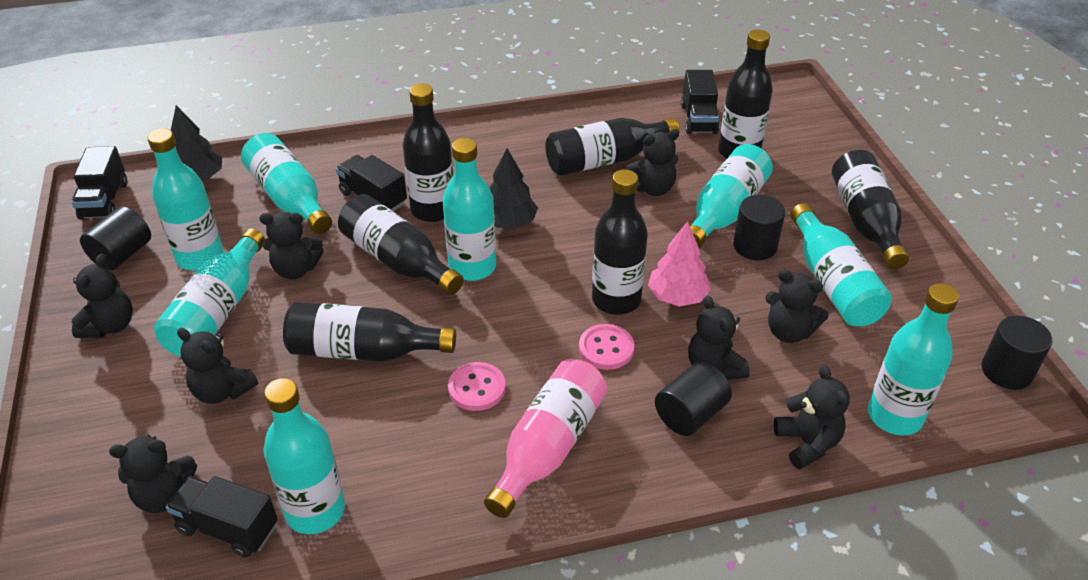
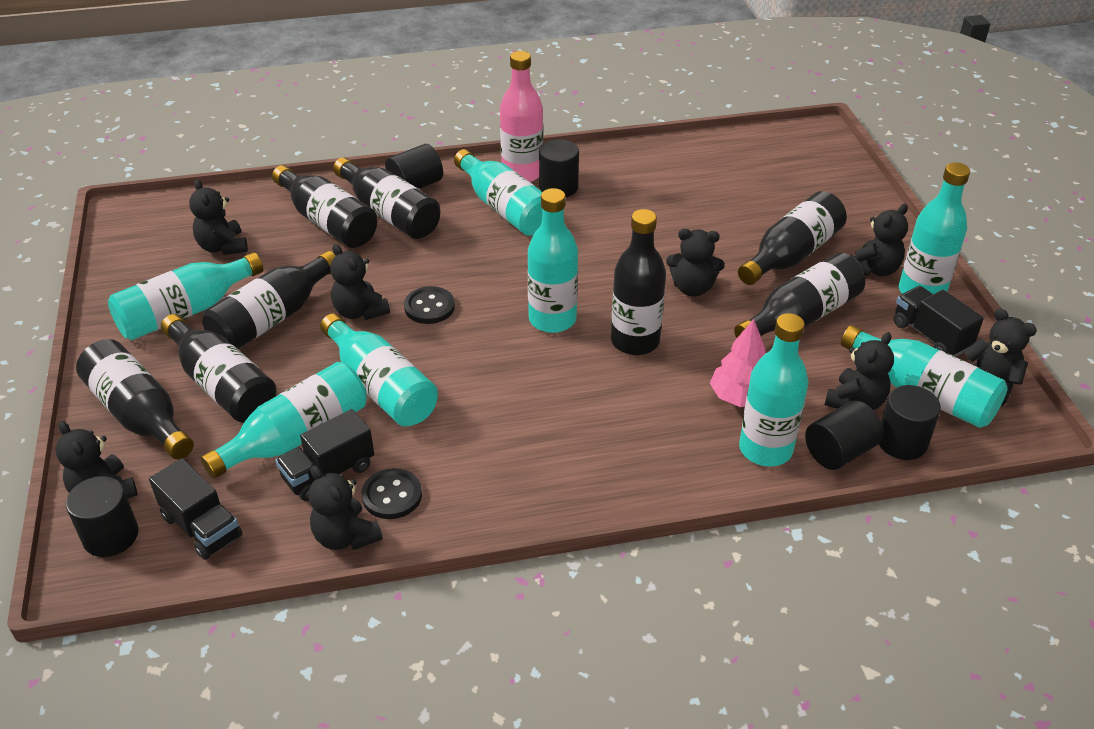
black bottle: 7 -> 8
black button: 0 -> 2
black cylinder: 4 -> 5
black tree: 2 -> 0
black truck: 4 -> 3
pink button: 2 -> 0

